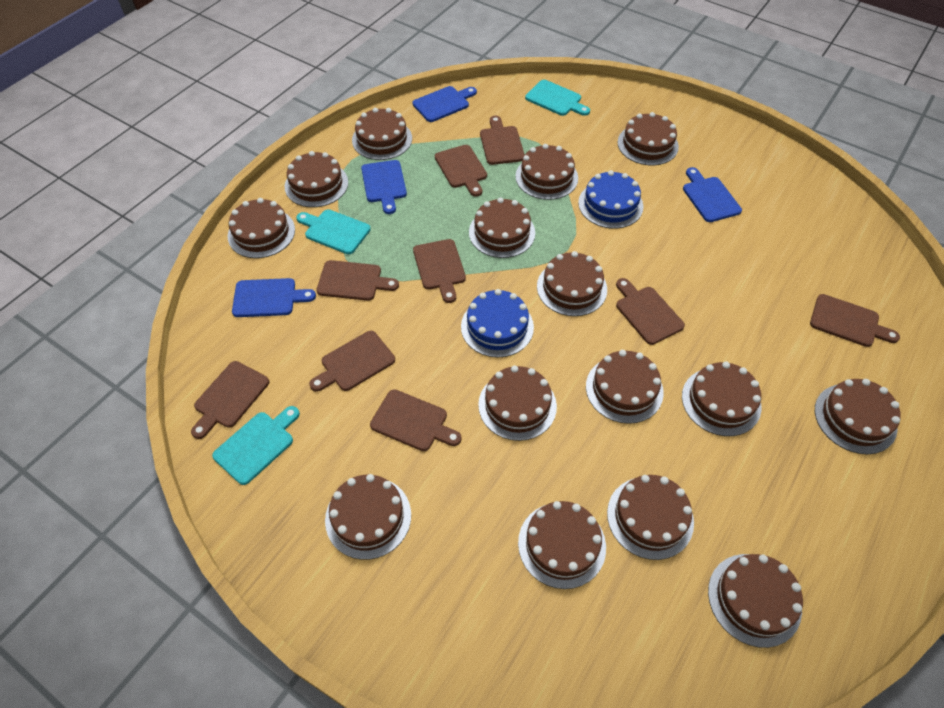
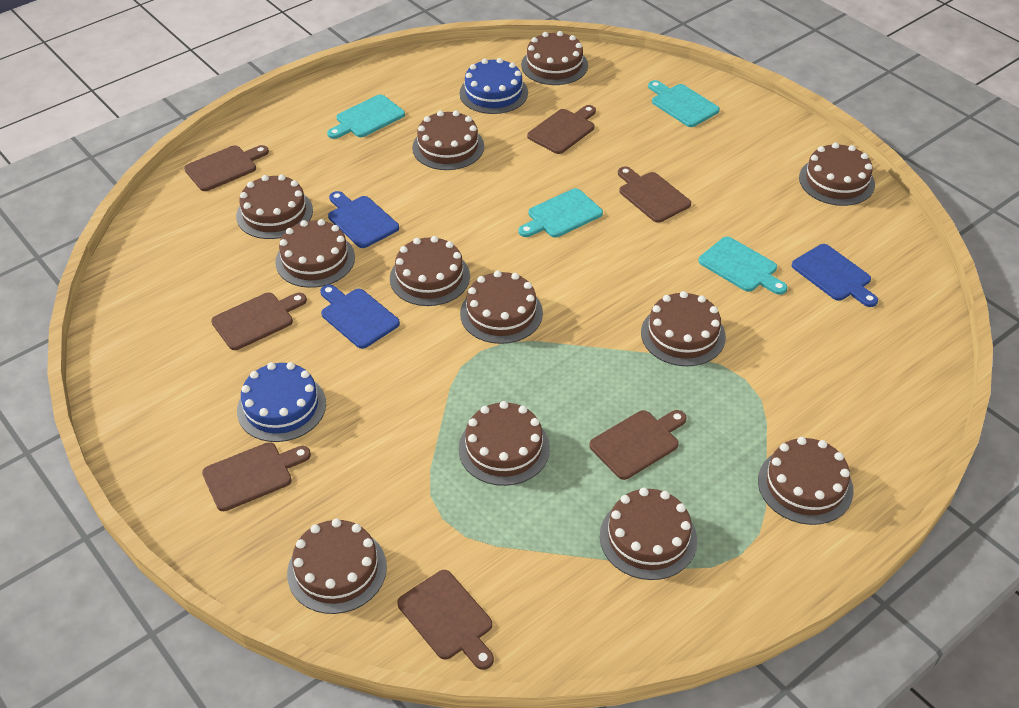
blue cutting board: 4 -> 3
brown cake: 15 -> 12
brown cutting board: 9 -> 7
turquoise cutting board: 3 -> 4

